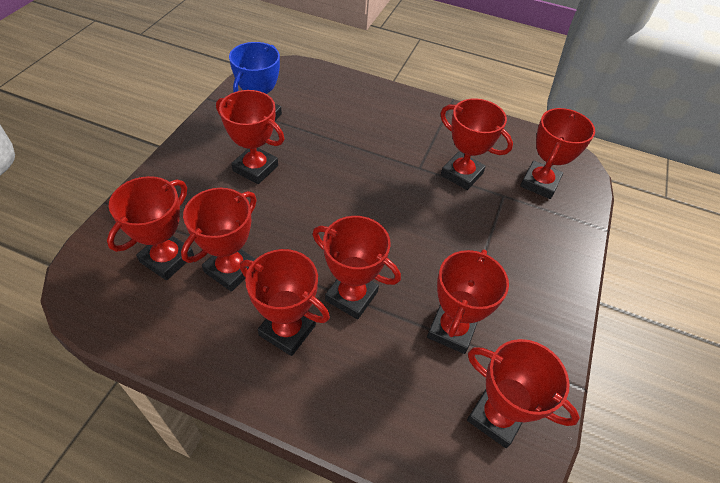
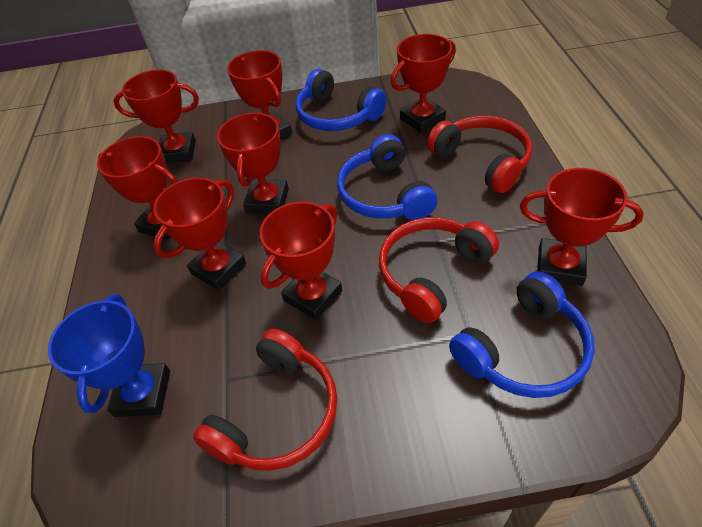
blue headphones: 0 -> 3
red headphones: 0 -> 3
red trophy: 9 -> 8

